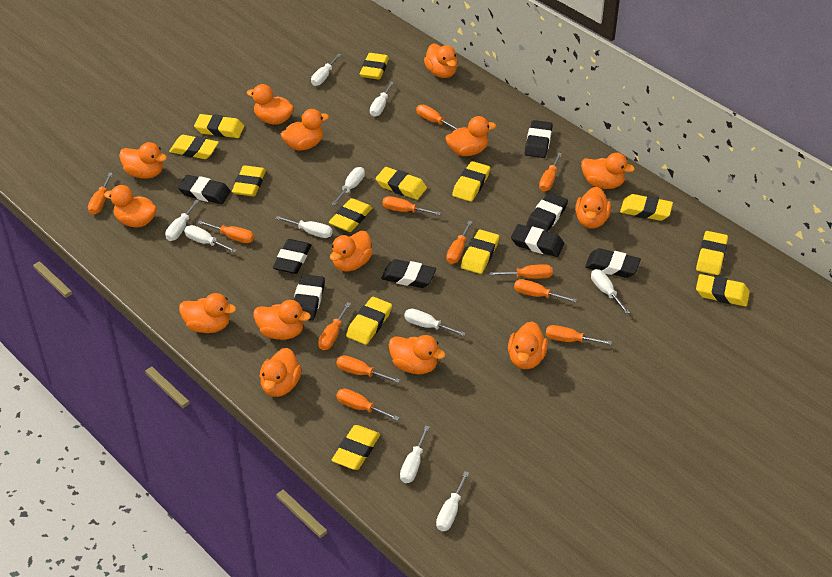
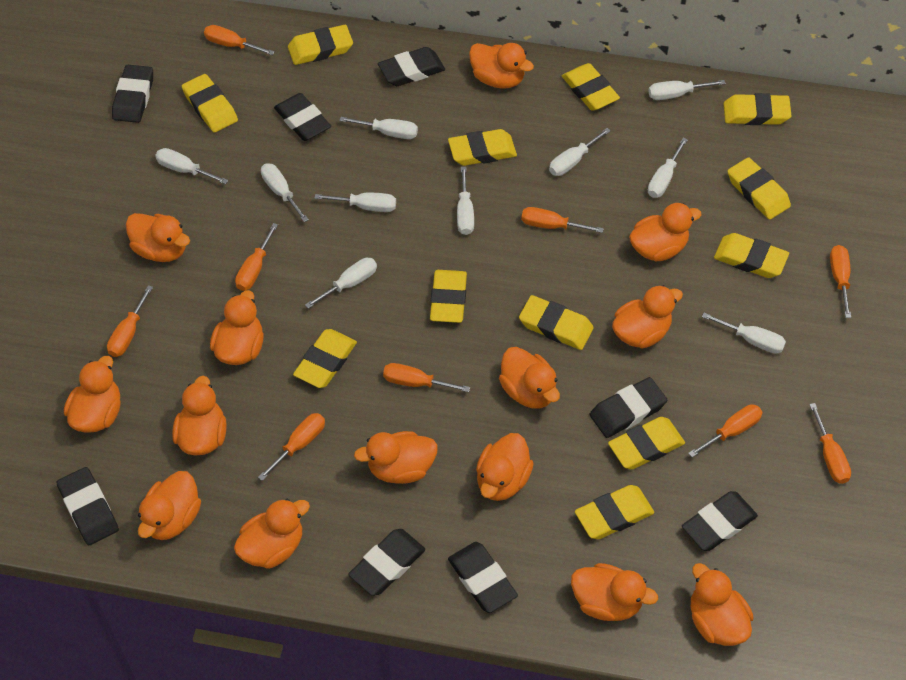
orange screwdriver: 12 -> 9
yellow eraser: 13 -> 12

